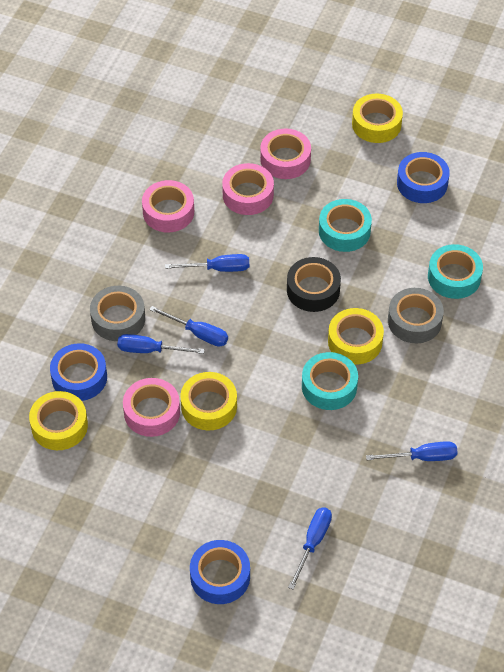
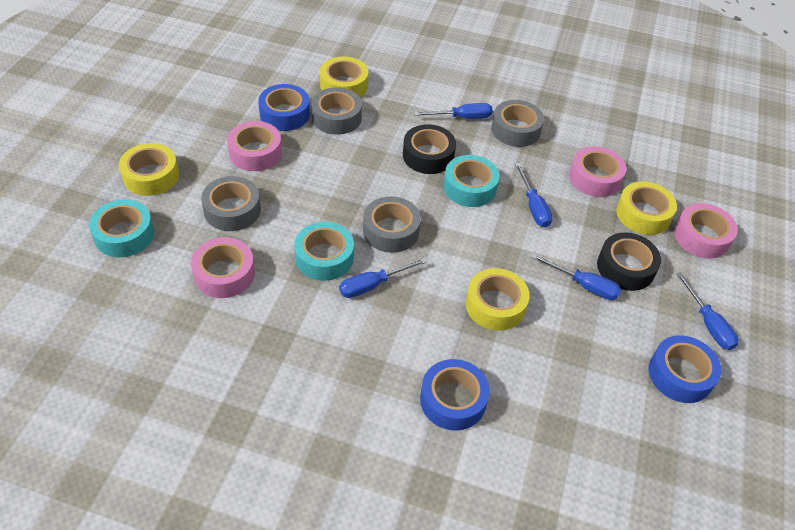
black tape: 1 -> 2
grey tape: 2 -> 4

